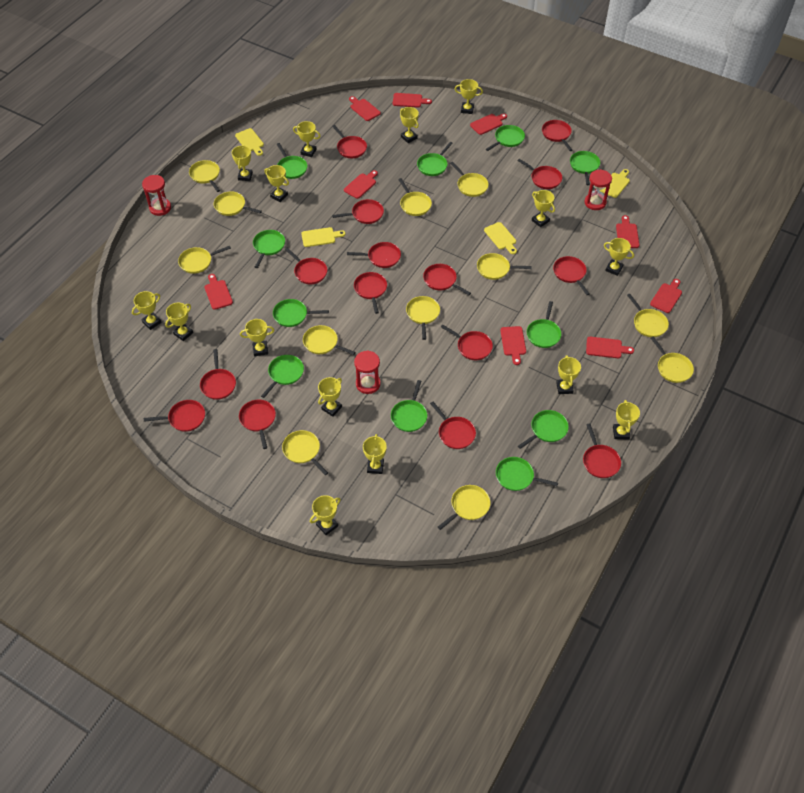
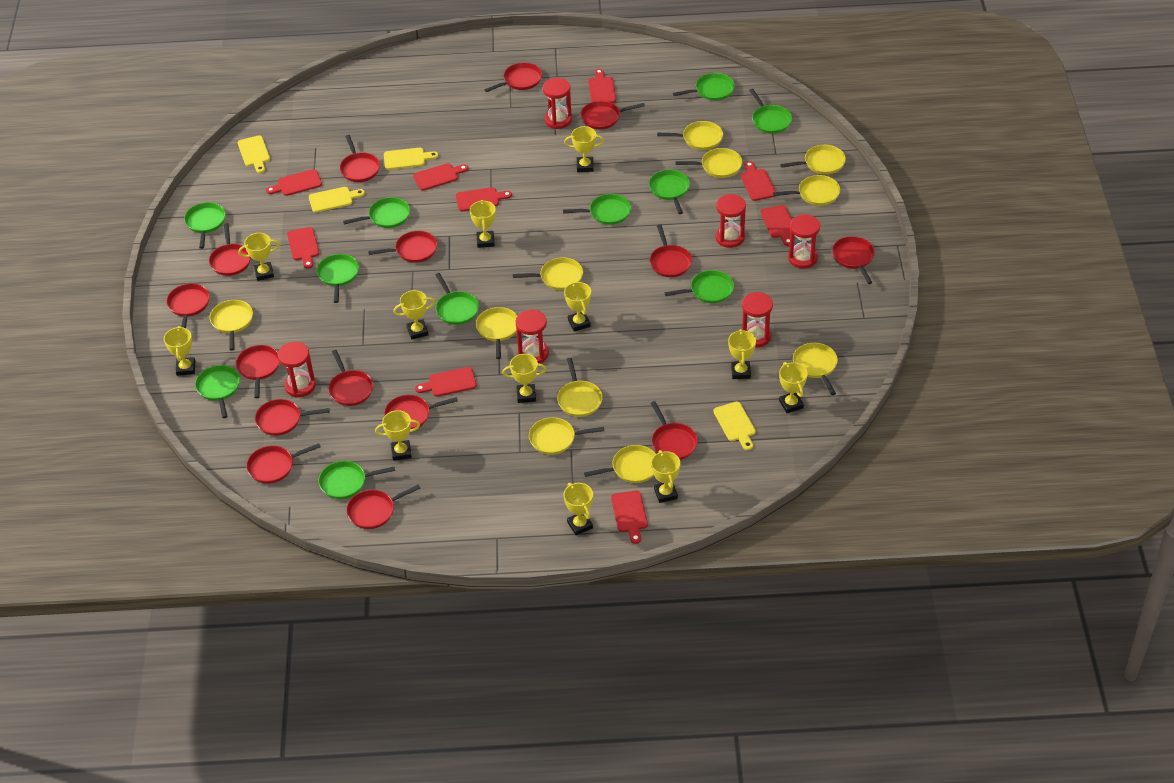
red hourglass: 3 -> 6
yellow pan: 12 -> 11
yellow trophy: 15 -> 12

